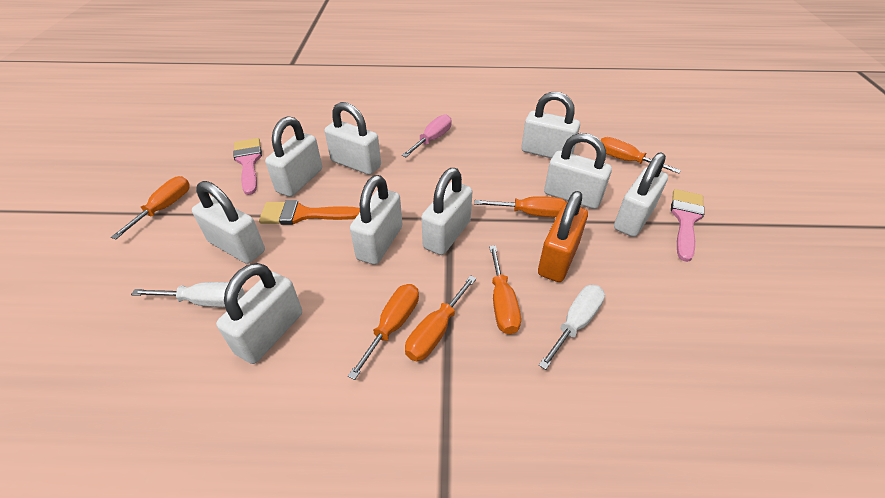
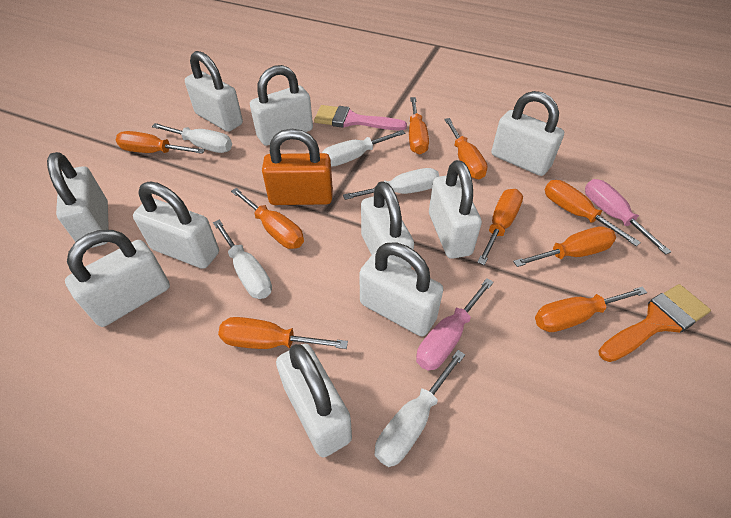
orange screwdriver: 6 -> 9
pink brush: 2 -> 1
pink screwdriver: 1 -> 2
white padlock: 9 -> 10
white screwdriver: 2 -> 5

